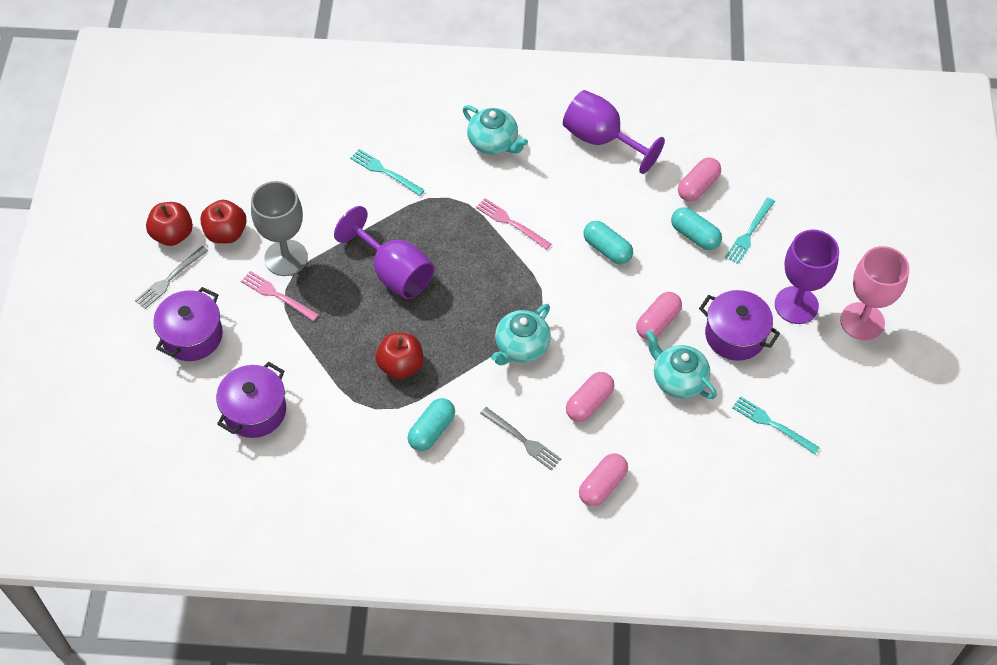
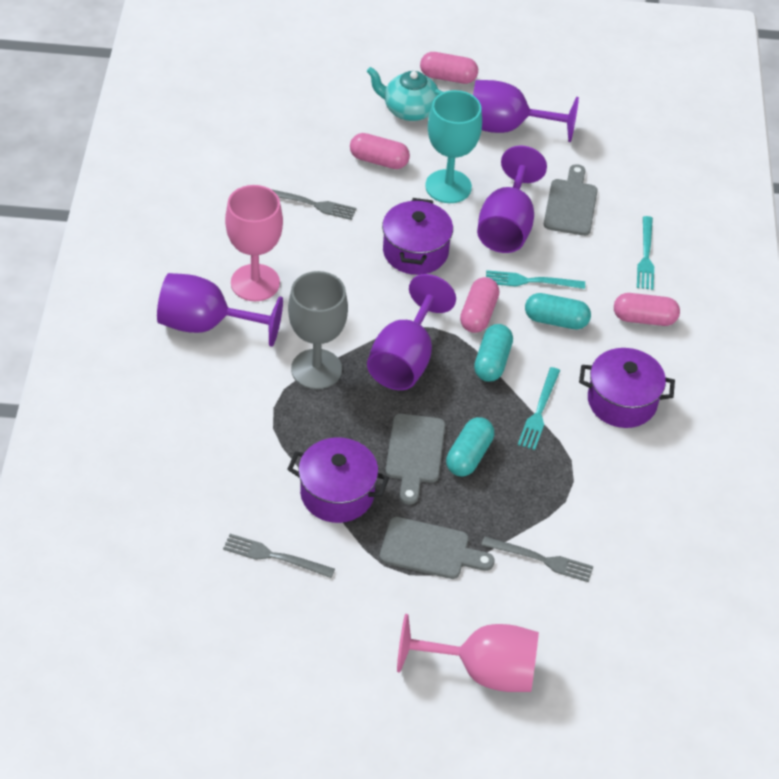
grey cutting board: 0 -> 3
grey fork: 2 -> 3
pink fork: 2 -> 0
pink goblet: 1 -> 2
purple goblet: 3 -> 4
red apple: 3 -> 0
turquoise goblet: 0 -> 1
turquoise teapot: 3 -> 1

